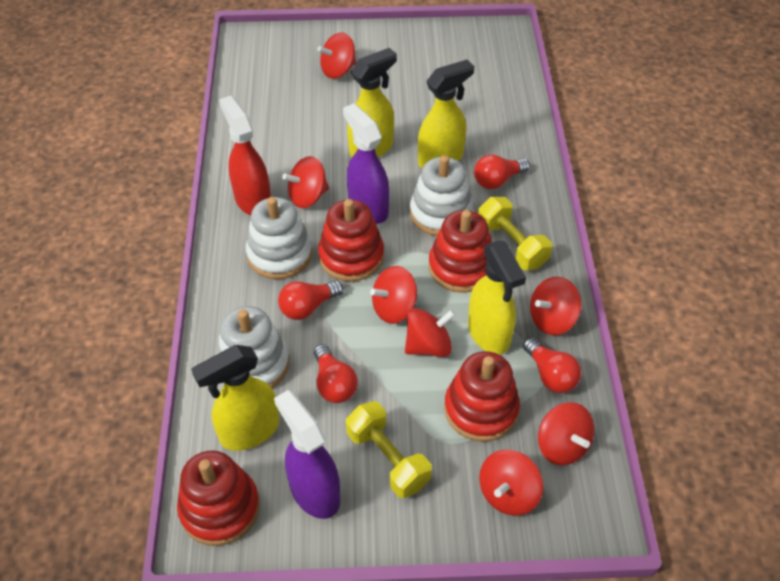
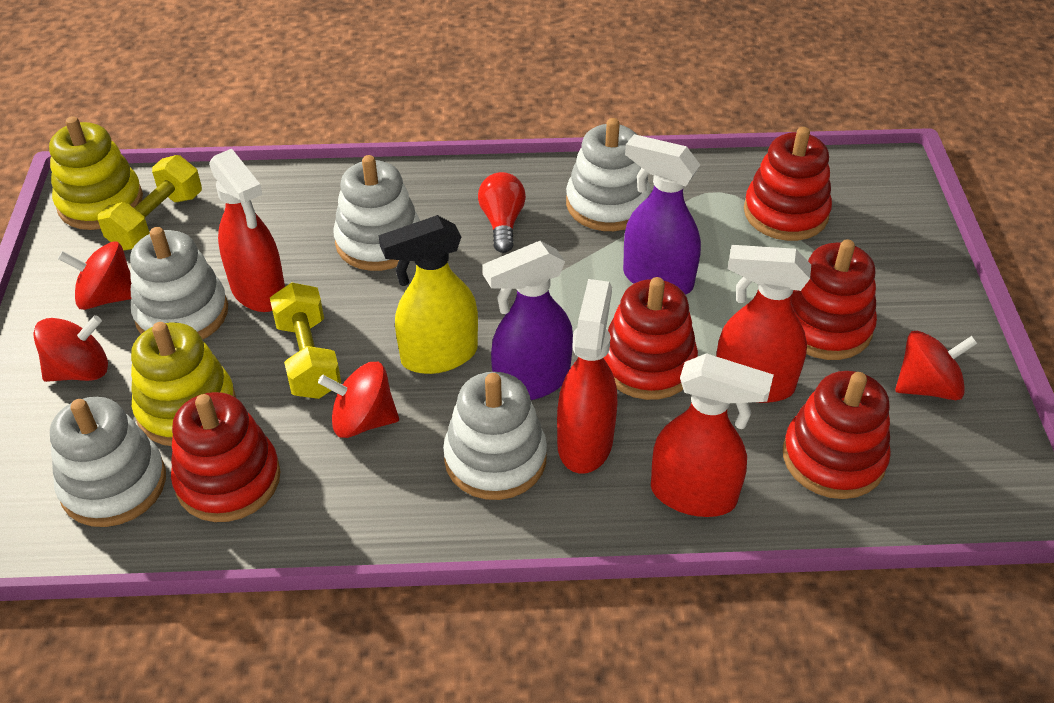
red light bulb: 4 -> 1
red spinning top: 7 -> 4
red spray bottle: 1 -> 4
red stacking toy: 4 -> 5
white stacking toy: 3 -> 5
yellow spray bottle: 4 -> 1
yellow stacking toy: 0 -> 2

